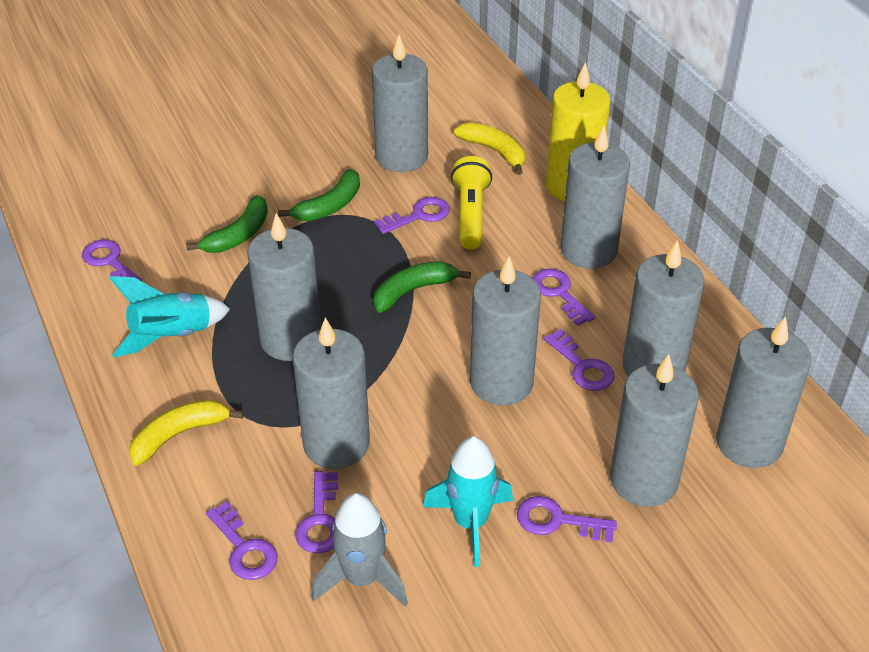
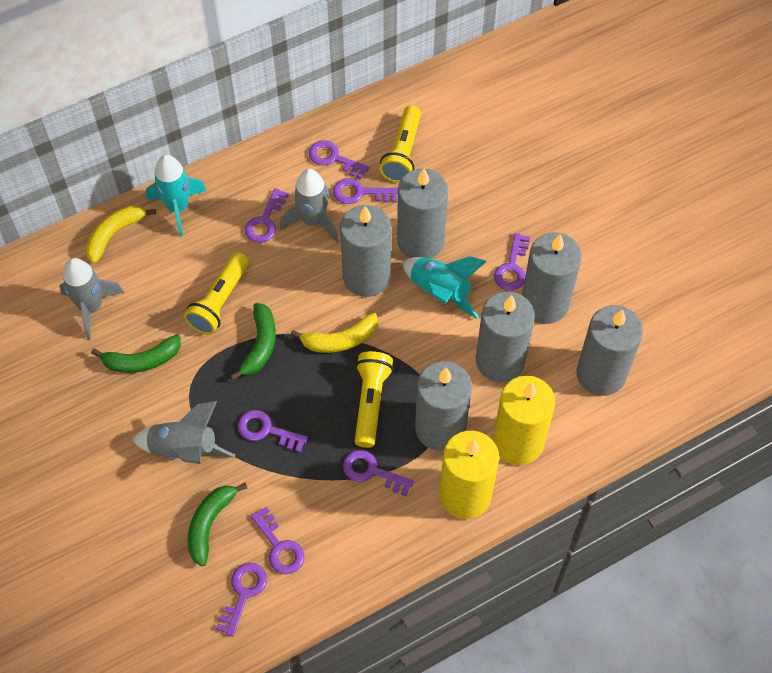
grey candle: 8 -> 6
grey rocket: 1 -> 3
purple key: 7 -> 8
yellow candle: 1 -> 2
yellow flashlight: 1 -> 3

